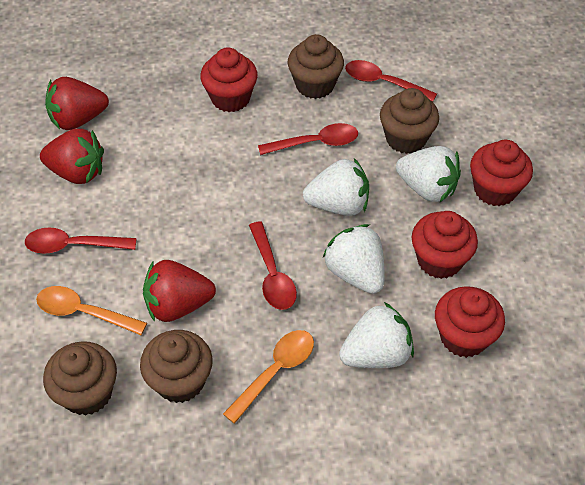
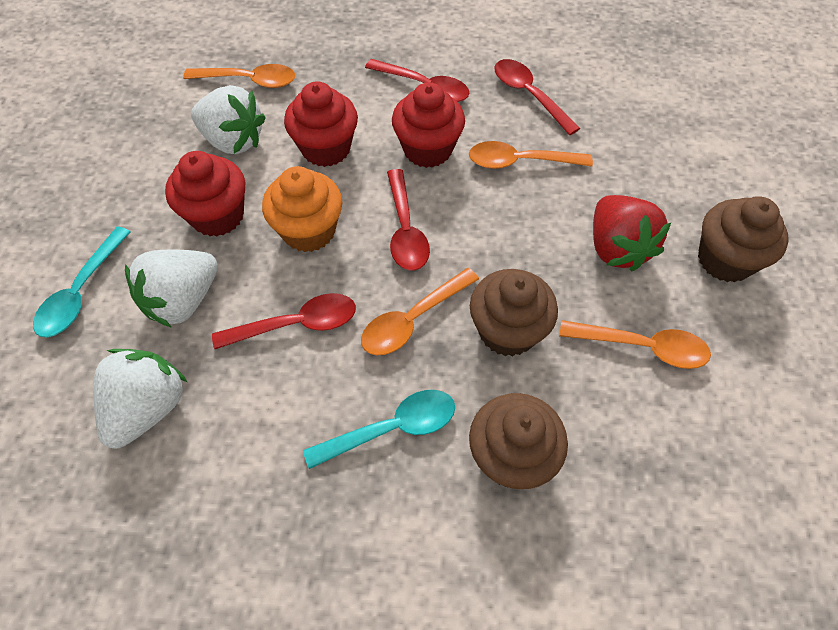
brown cupcake: 4 -> 3
orange cupcake: 0 -> 1
orange spoon: 2 -> 4
red cupcake: 4 -> 3
red strawberry: 3 -> 1
turquoise spoon: 0 -> 2
white strawberry: 4 -> 3

